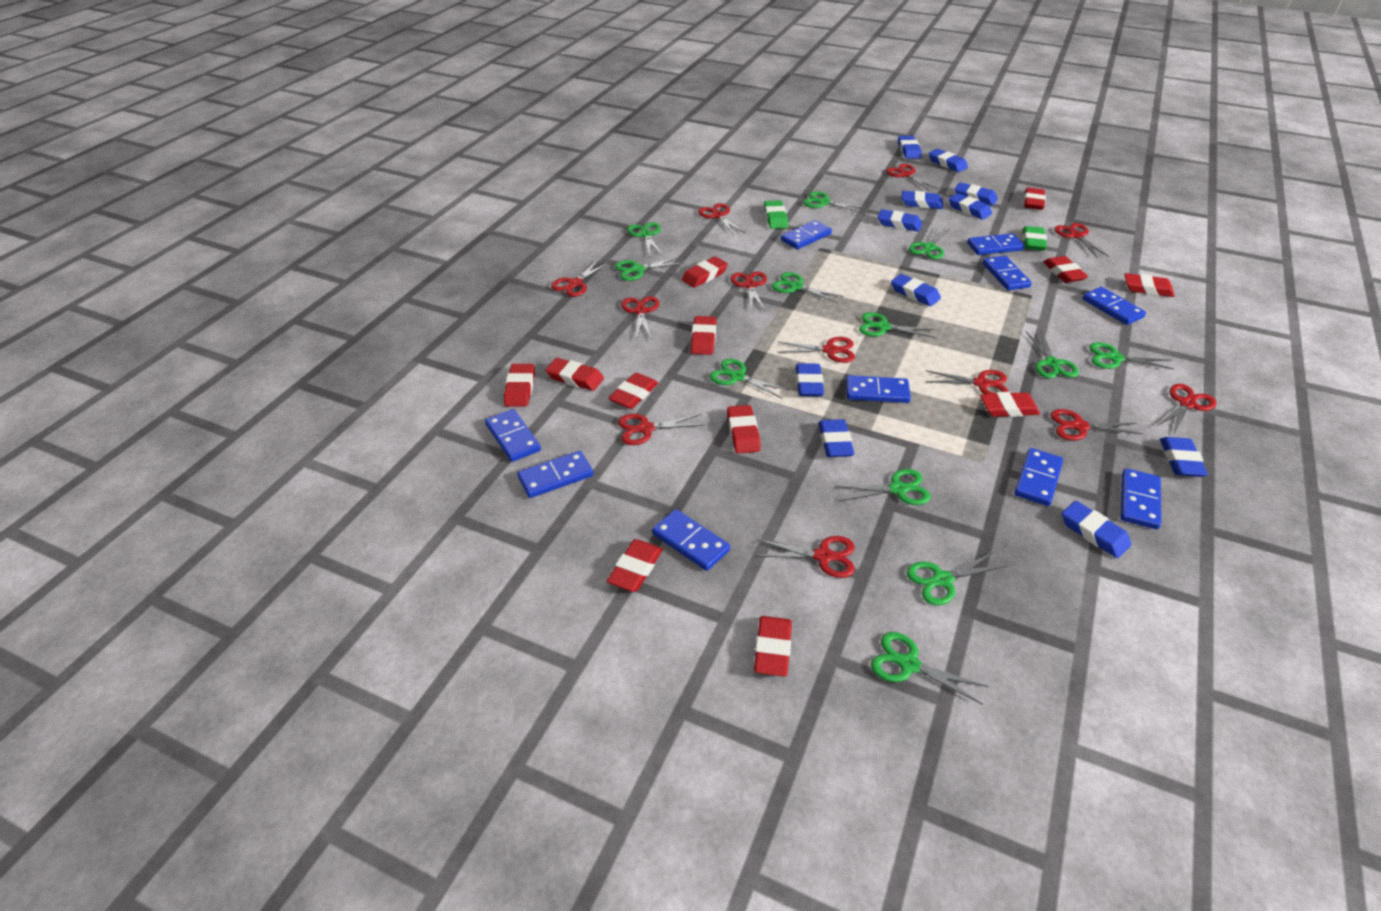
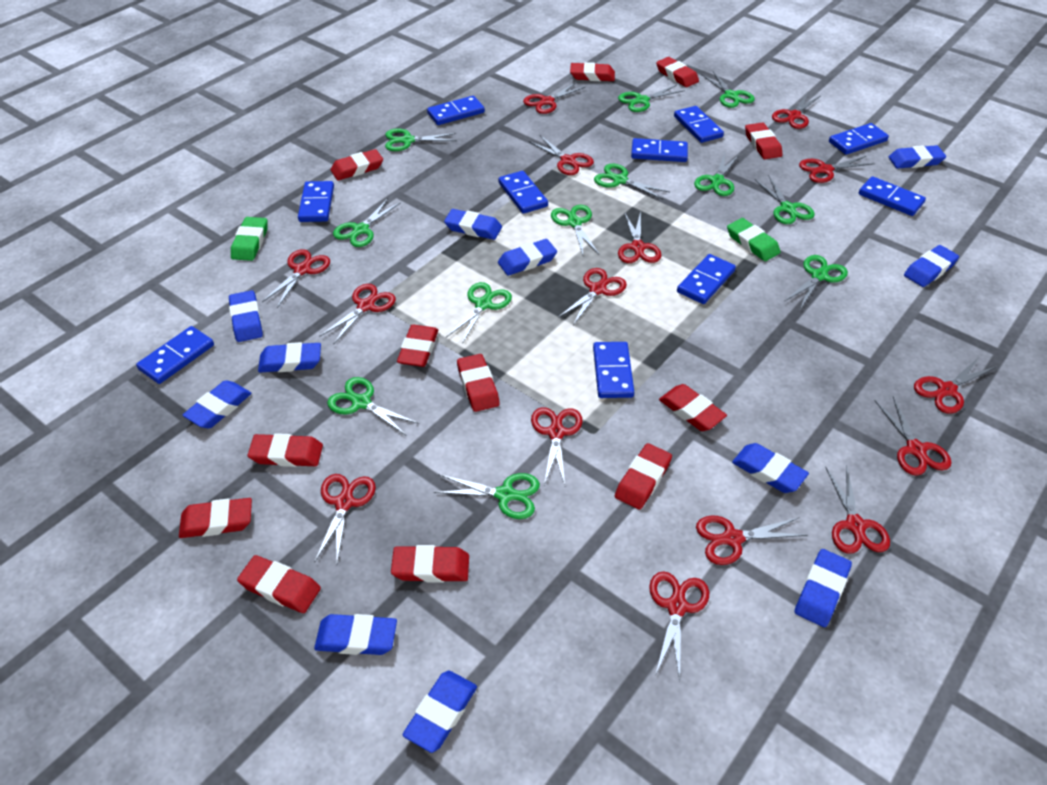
red scissors: 12 -> 15

